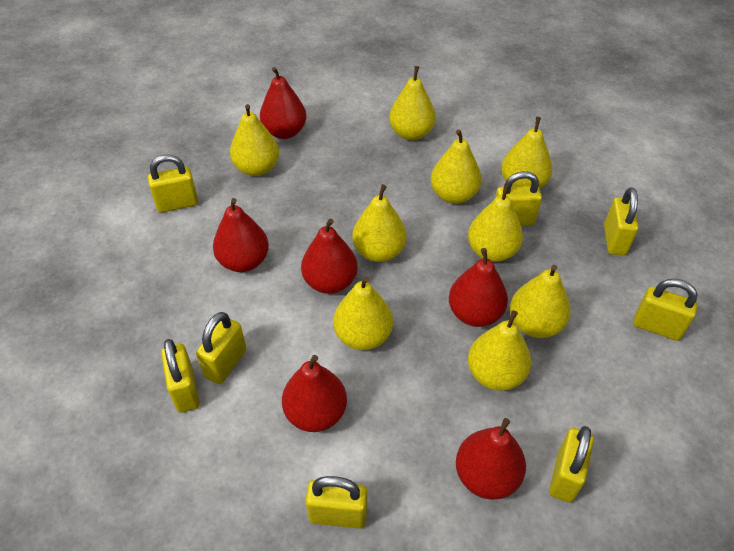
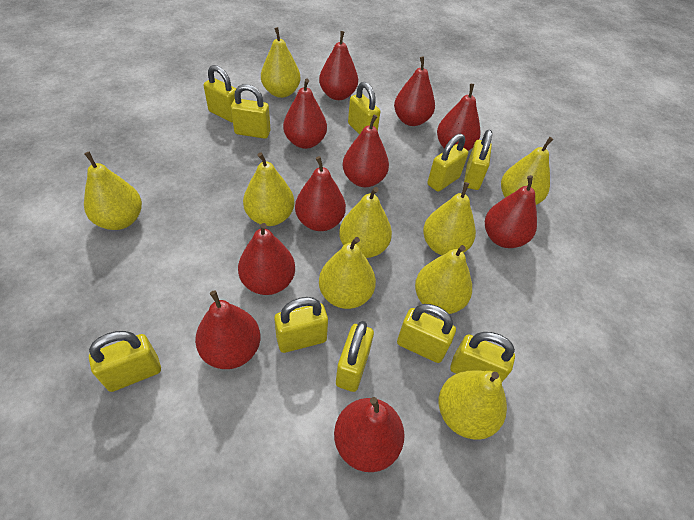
red pear: 6 -> 10
yellow padlock: 8 -> 10

